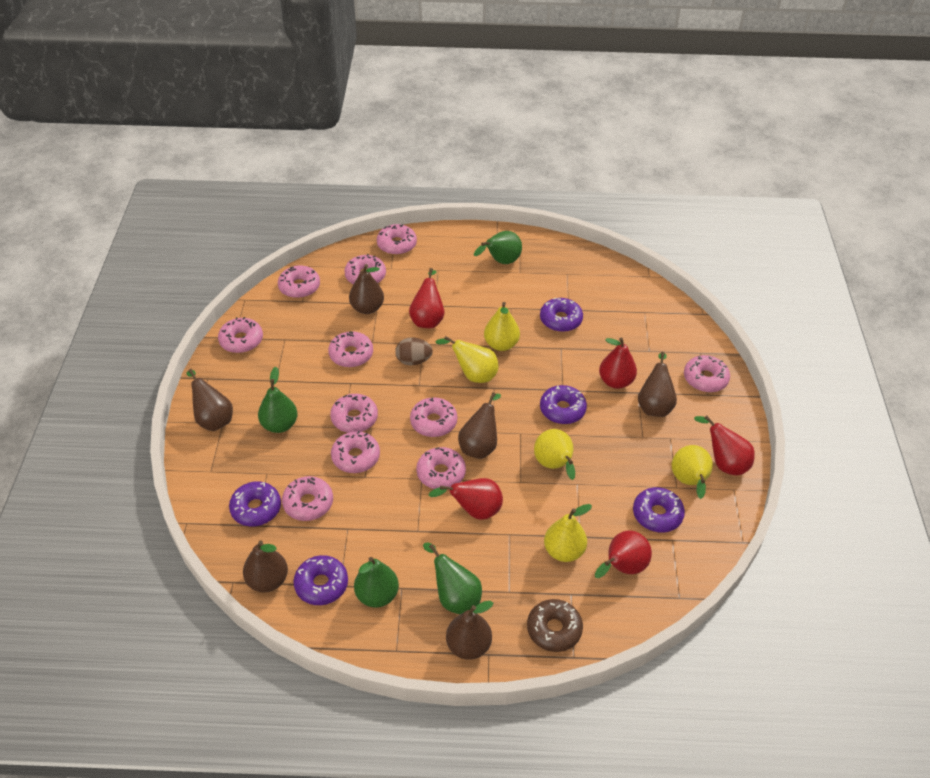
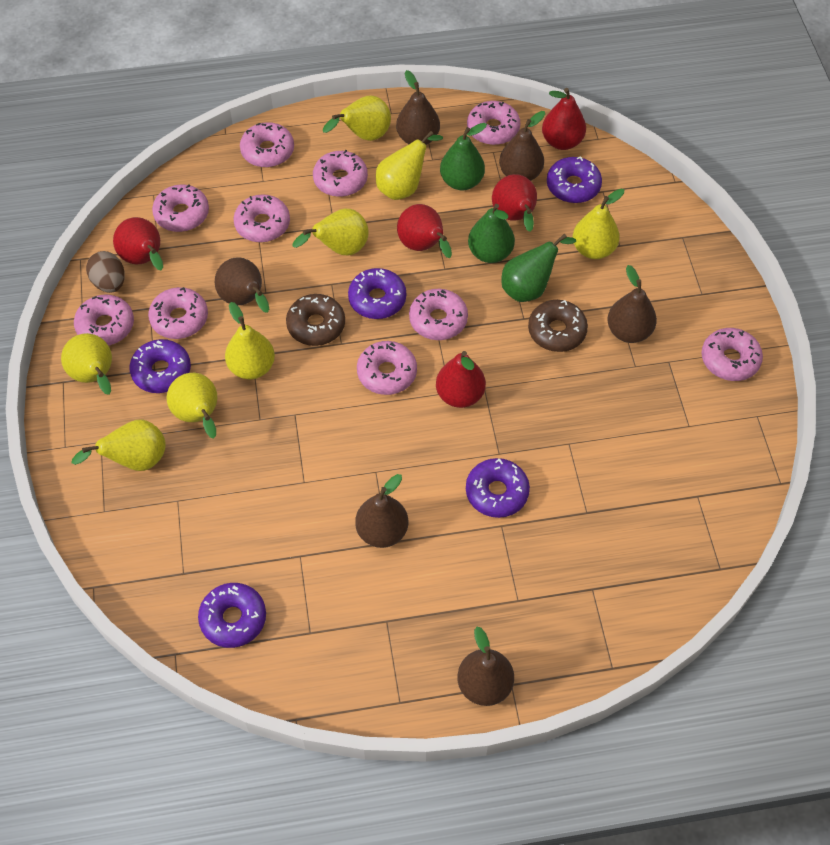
brown donut: 1 -> 2
green pear: 4 -> 3
pink donut: 11 -> 10
yellow pear: 5 -> 8

